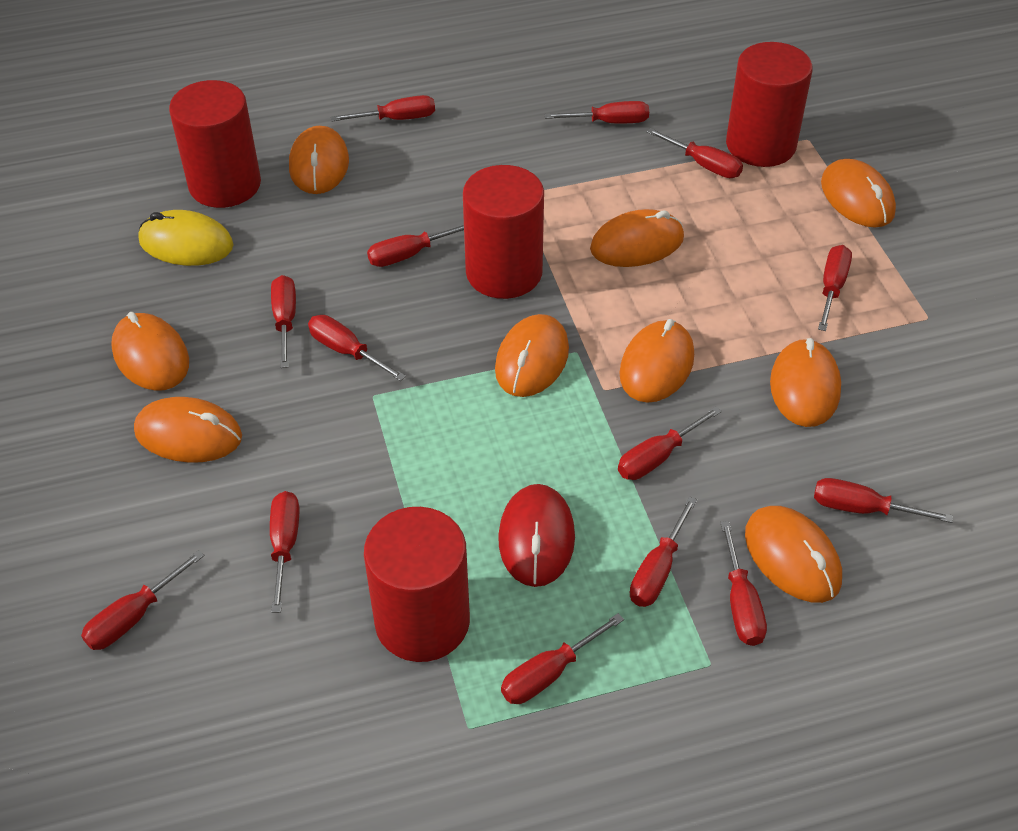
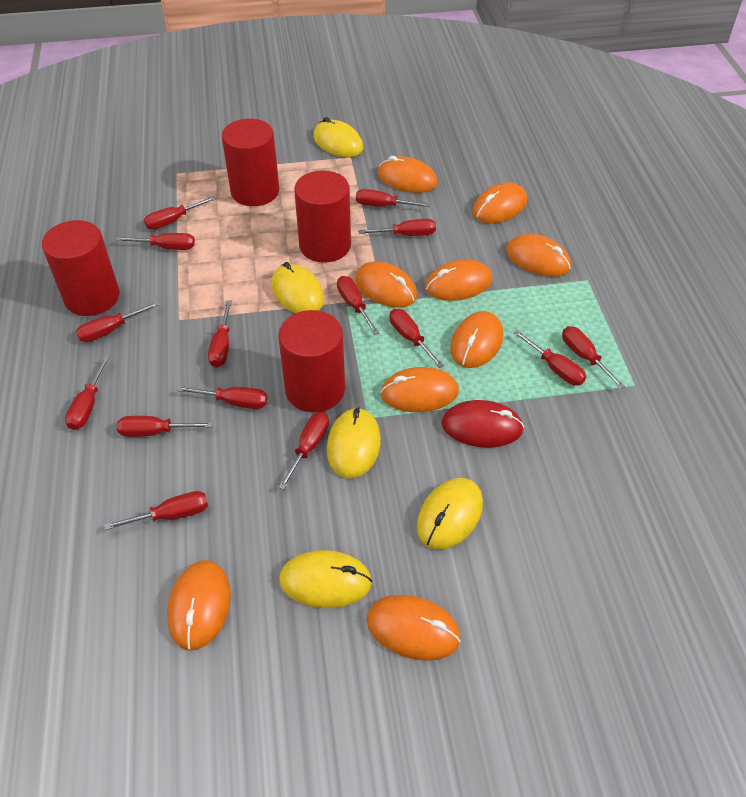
red screwdriver: 14 -> 15
yellow mouse: 1 -> 5

